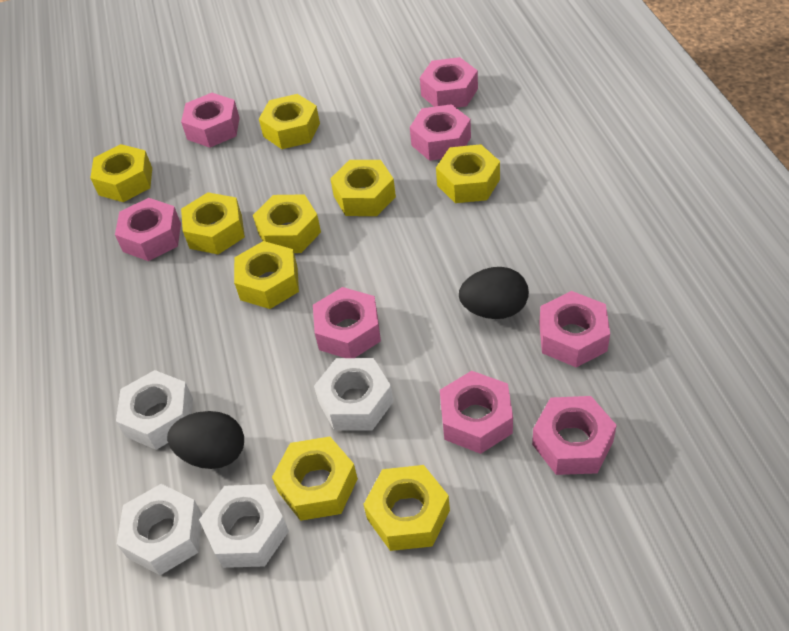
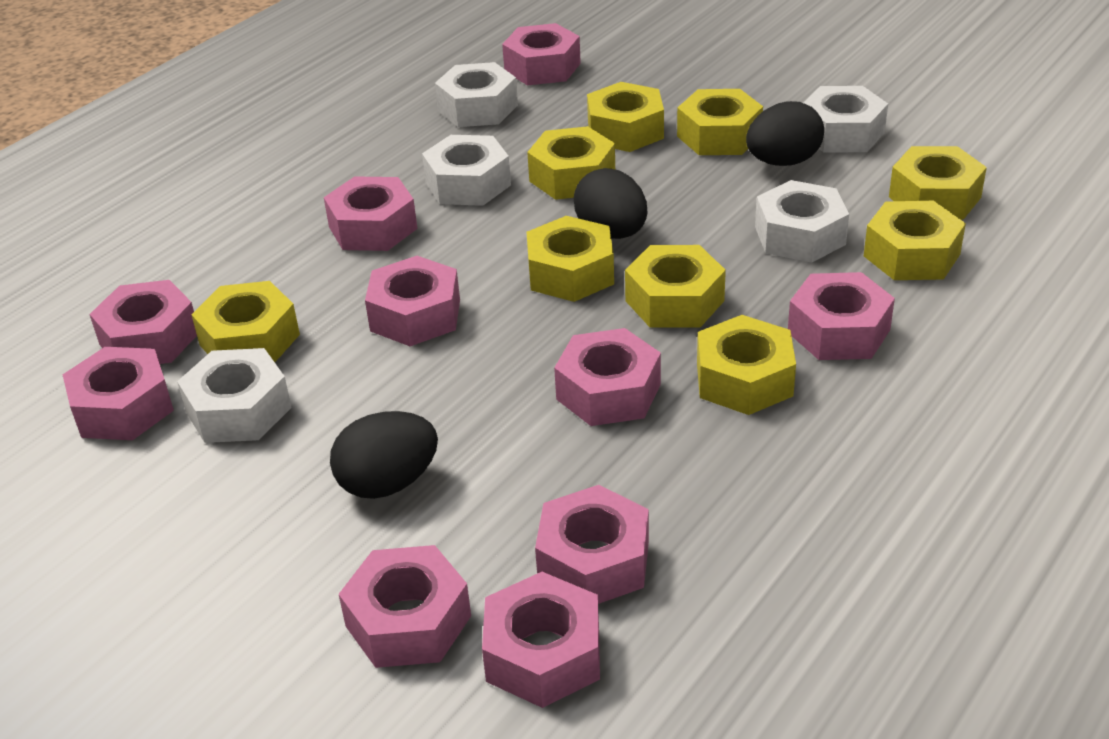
black egg: 2 -> 3
pink nut: 8 -> 10
white nut: 4 -> 5

